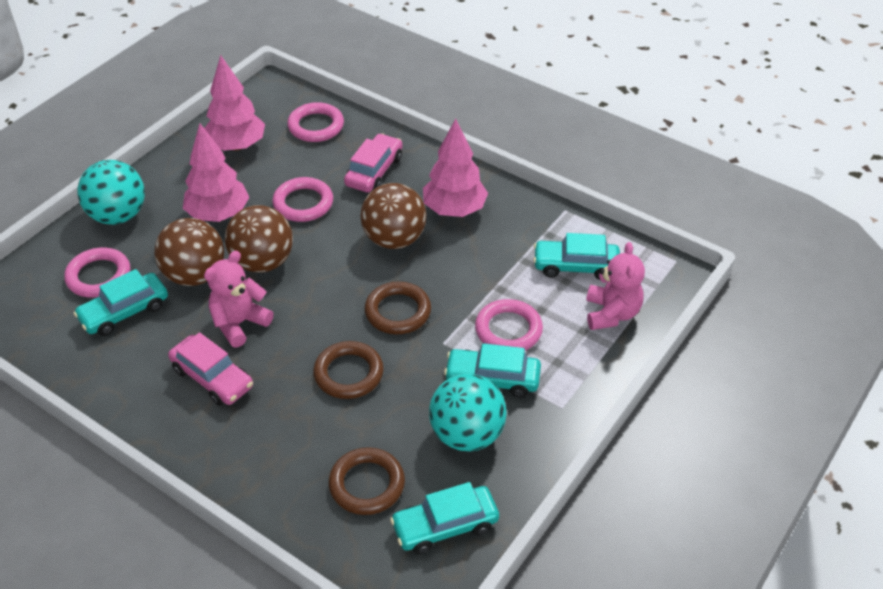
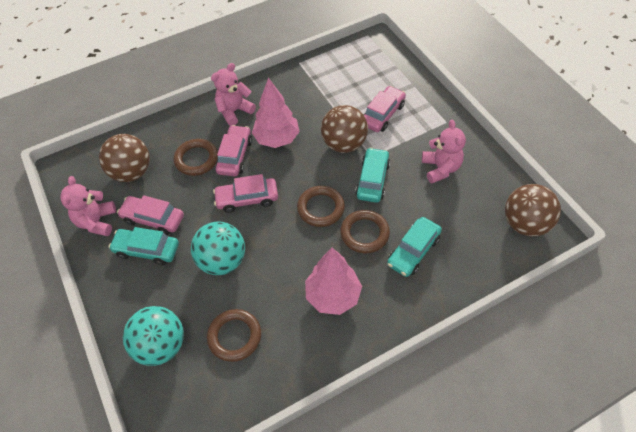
brown ring: 3 -> 4
pink car: 2 -> 4
pink ring: 4 -> 0
pink teddy bear: 2 -> 3
pink tree: 3 -> 2
turquoise car: 4 -> 3

